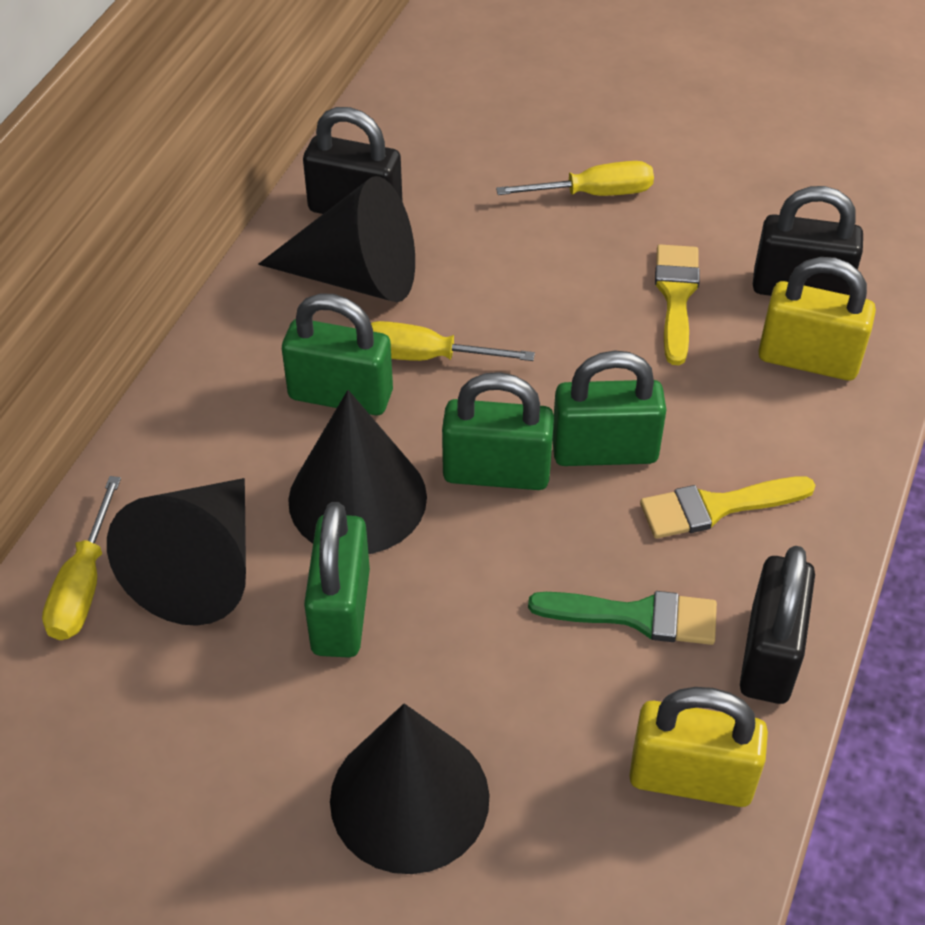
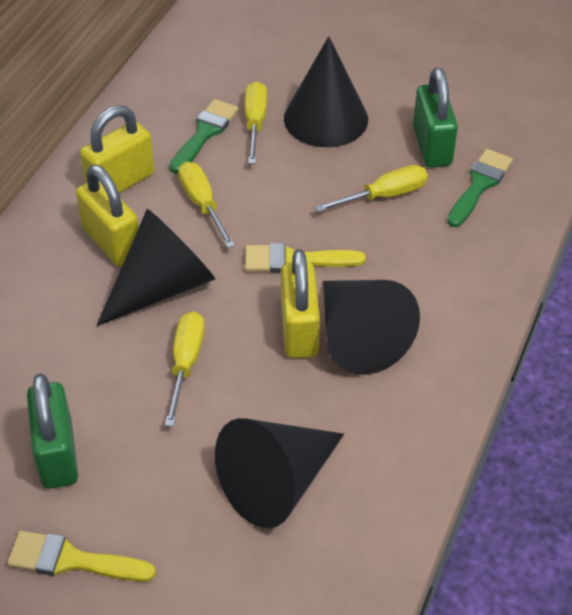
black padlock: 3 -> 0
green brush: 1 -> 2
green padlock: 4 -> 2
yellow padlock: 2 -> 3
yellow screwdriver: 3 -> 4

